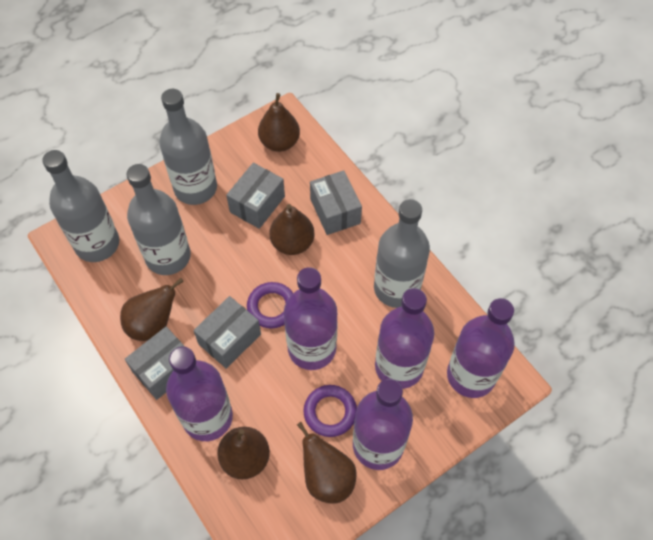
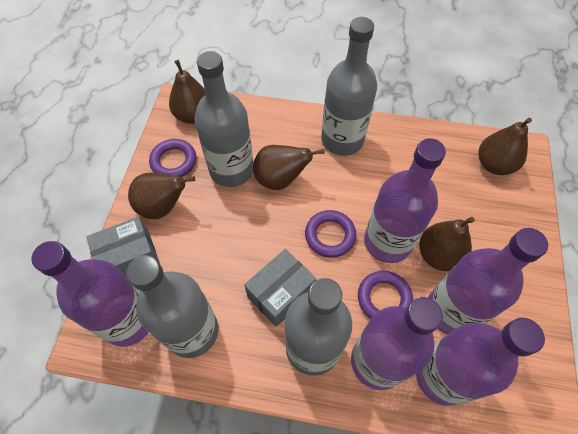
grey box: 4 -> 2
purple ring: 2 -> 3

